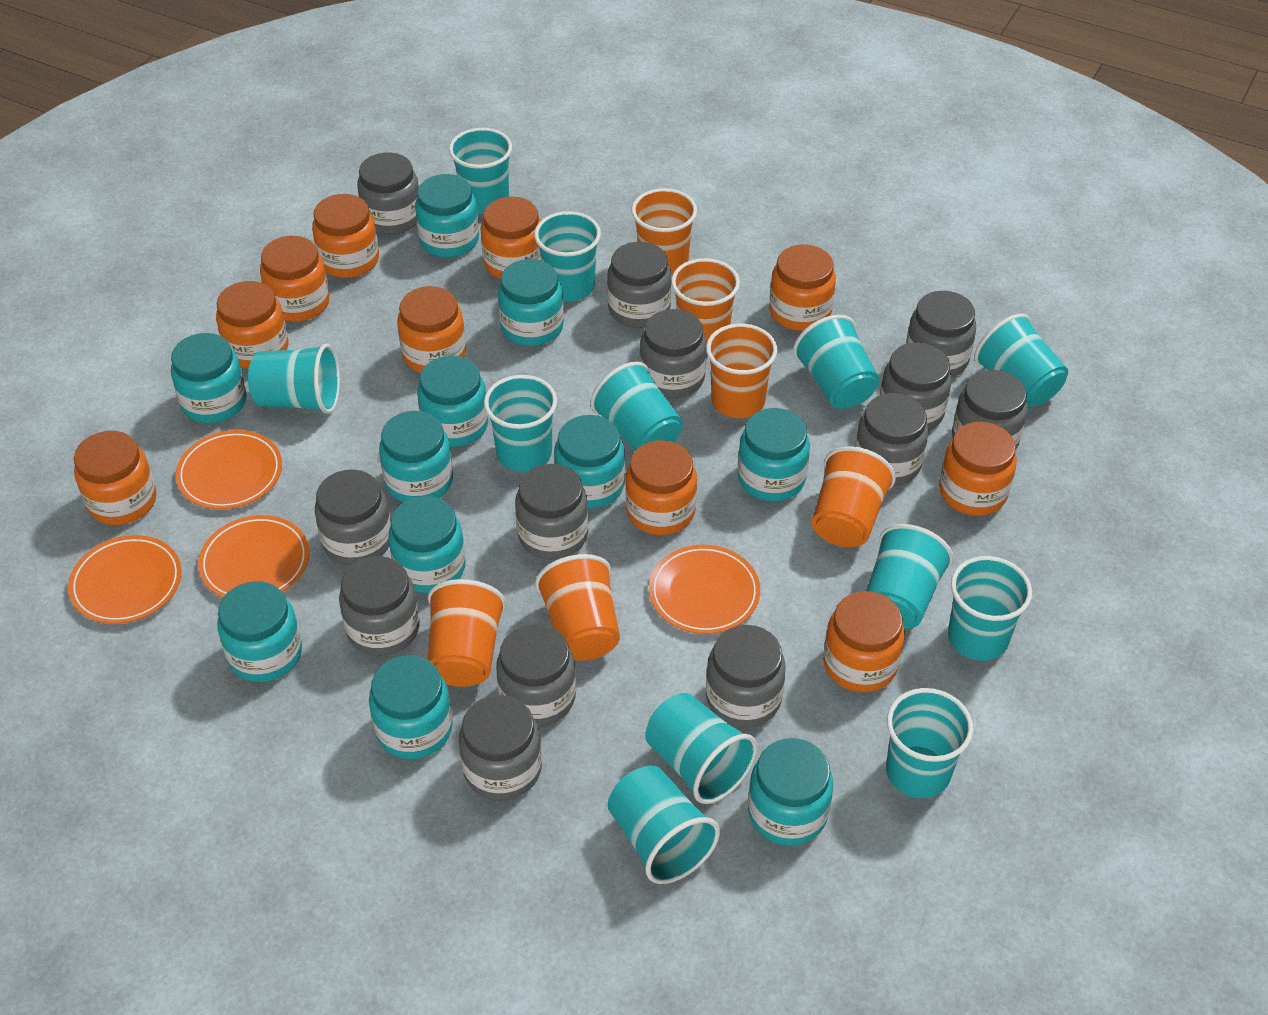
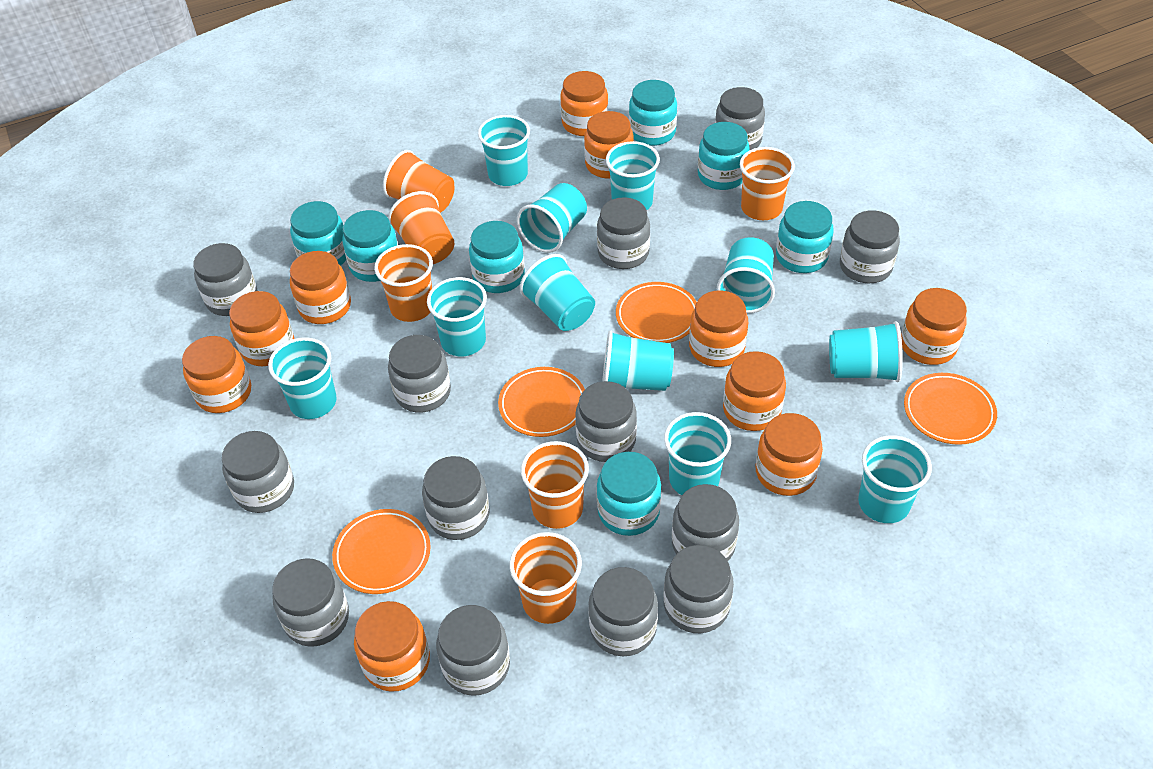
turquoise cup: 12 -> 11
turquoise jar: 11 -> 7

